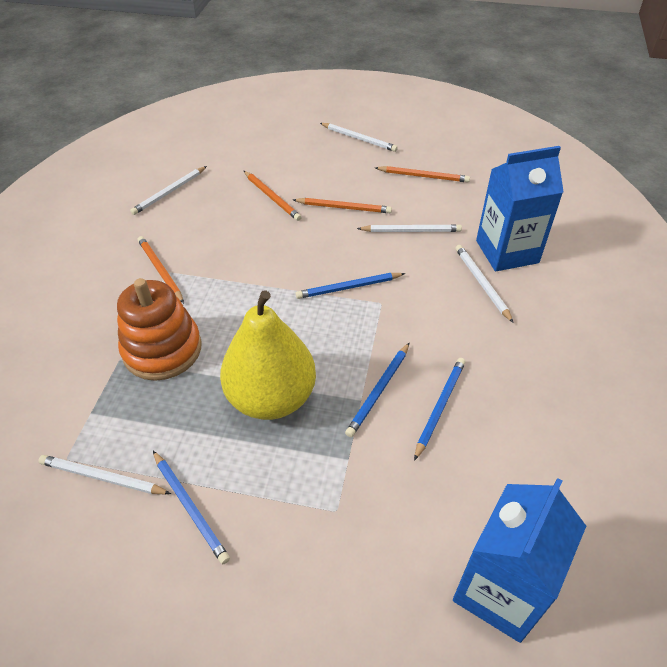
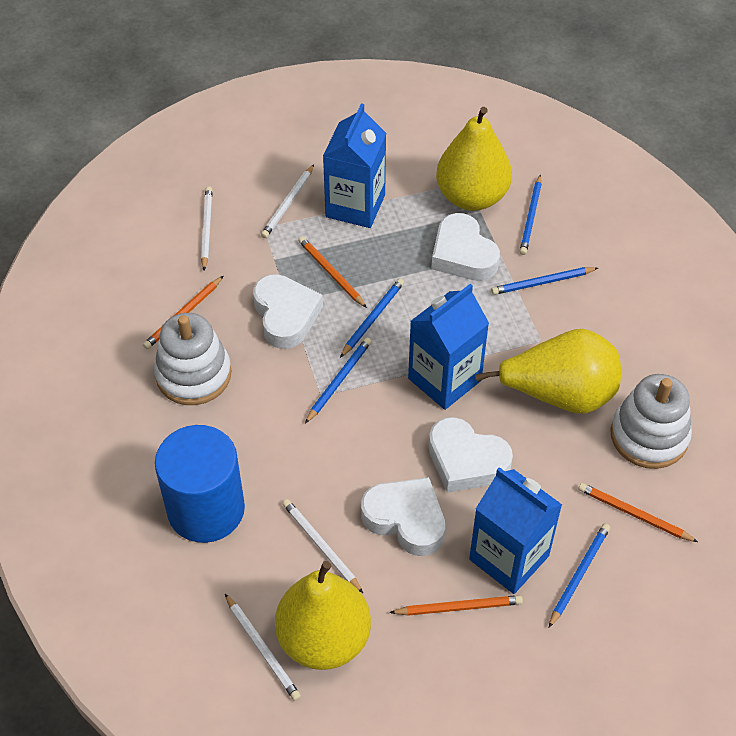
blue carton: 2 -> 3
blue cylinder: 0 -> 1
blue pencil: 4 -> 5
orange stacking toy: 1 -> 0
white heart: 0 -> 4
white pencil: 5 -> 4
white stacking toy: 0 -> 2
yellow pear: 1 -> 3

